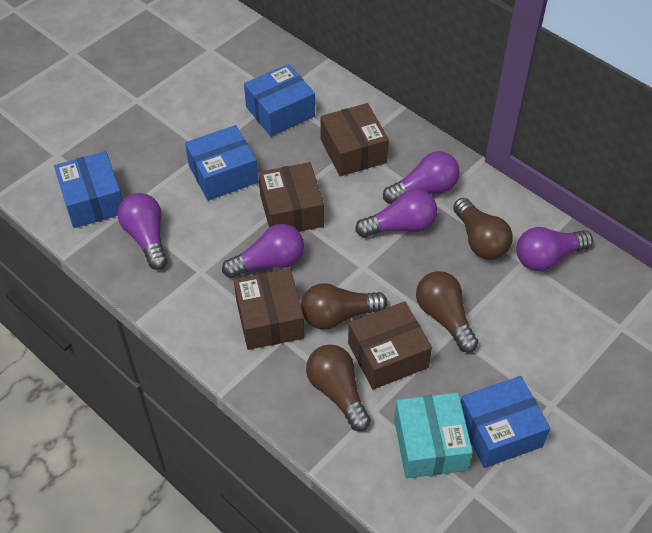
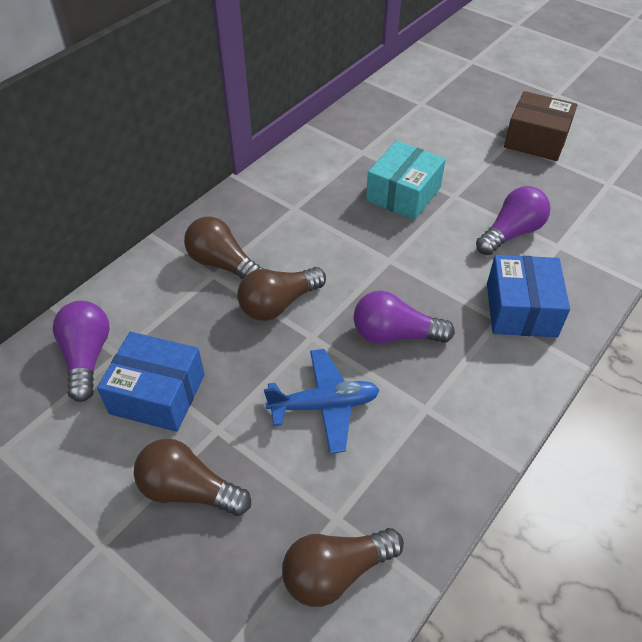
blue box: 4 -> 2
blue plane: 0 -> 1
brown box: 4 -> 1
purple light bulb: 5 -> 3

